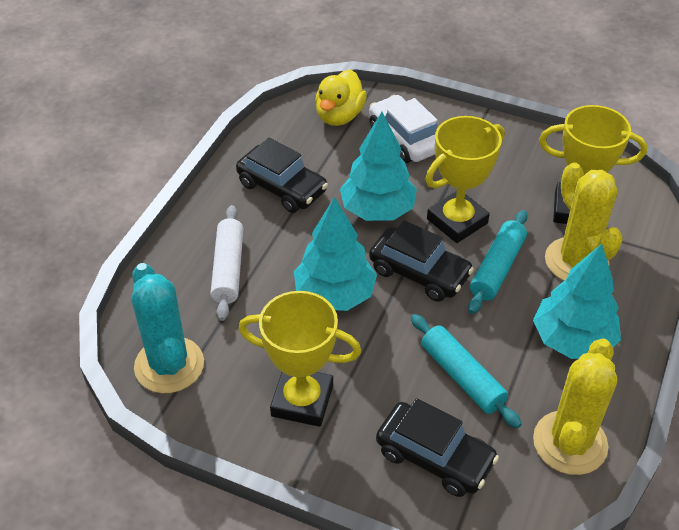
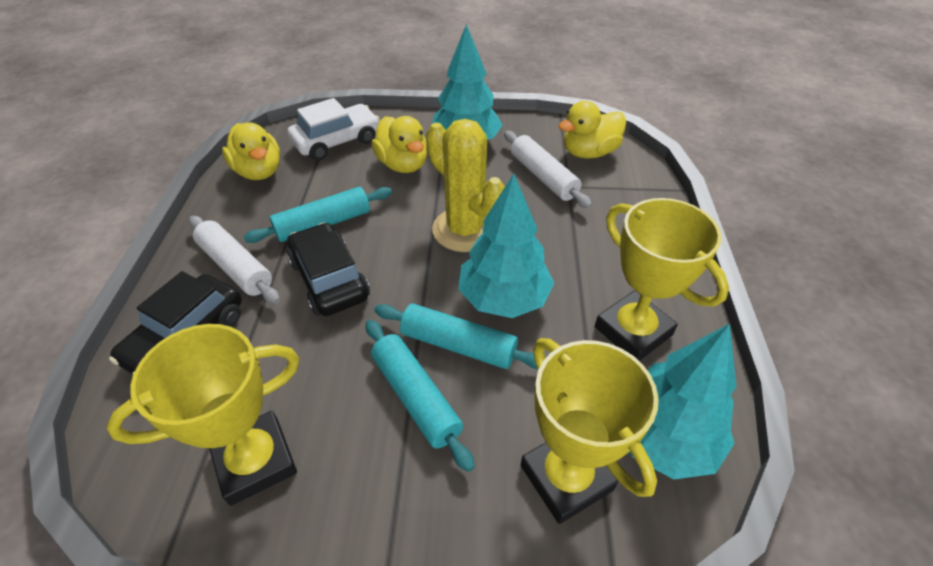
black car: 3 -> 2
turquoise cactus: 1 -> 0
turquoise rolling pin: 2 -> 3
white rolling pin: 1 -> 2
yellow cactus: 2 -> 1
yellow duck: 1 -> 3

